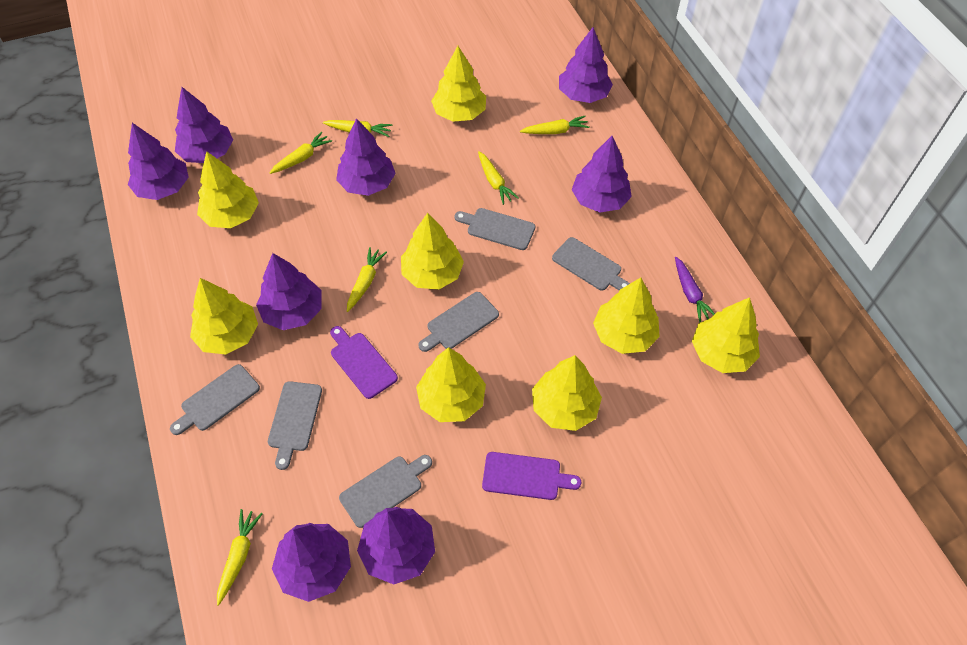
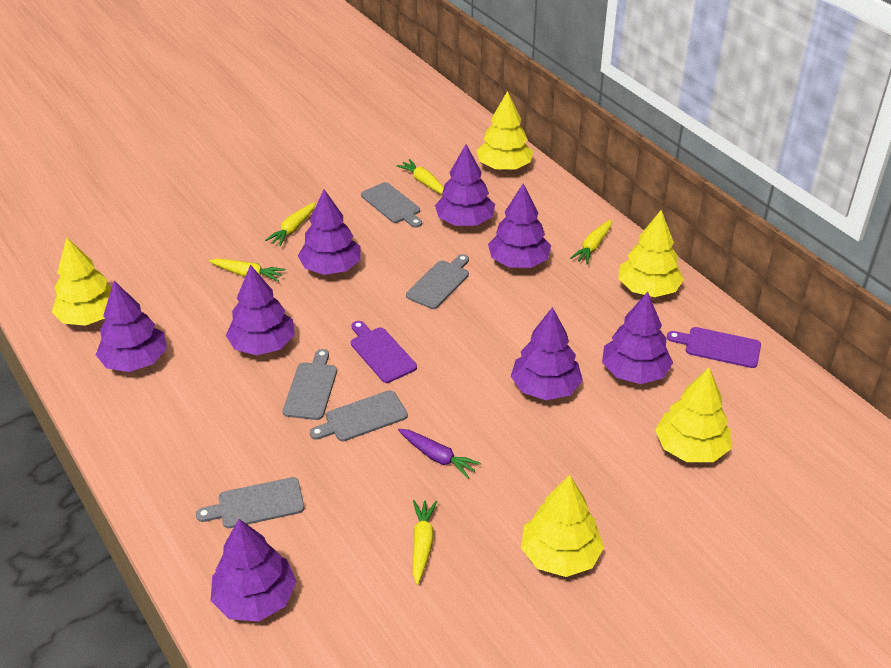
grey cutting board: 6 -> 5
yellow carrot: 6 -> 5
yellow tree: 8 -> 5

